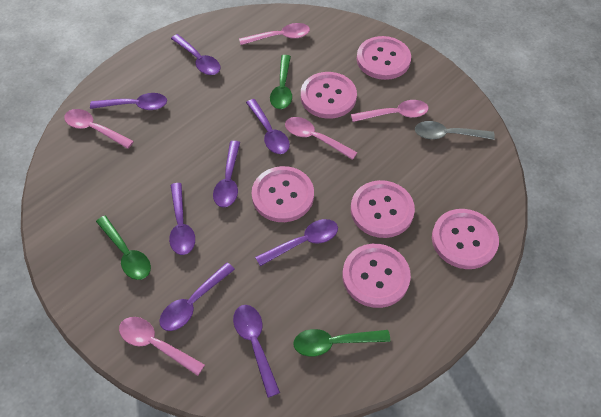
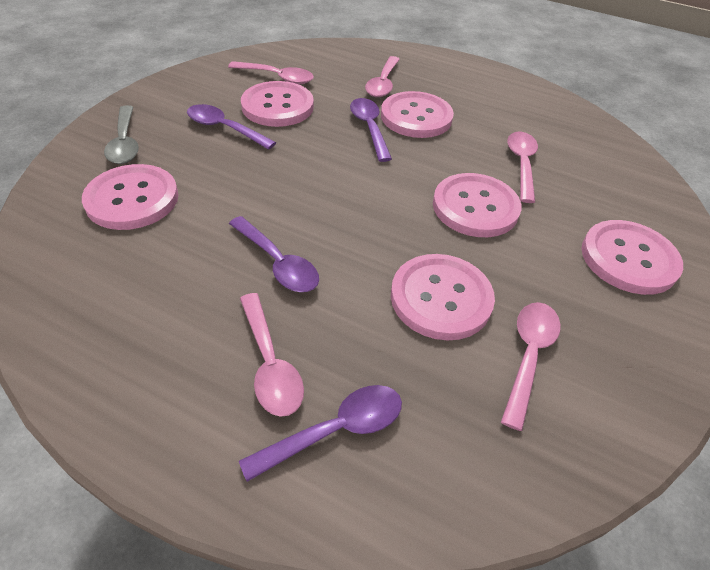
green spoon: 3 -> 0
purple spoon: 8 -> 4

